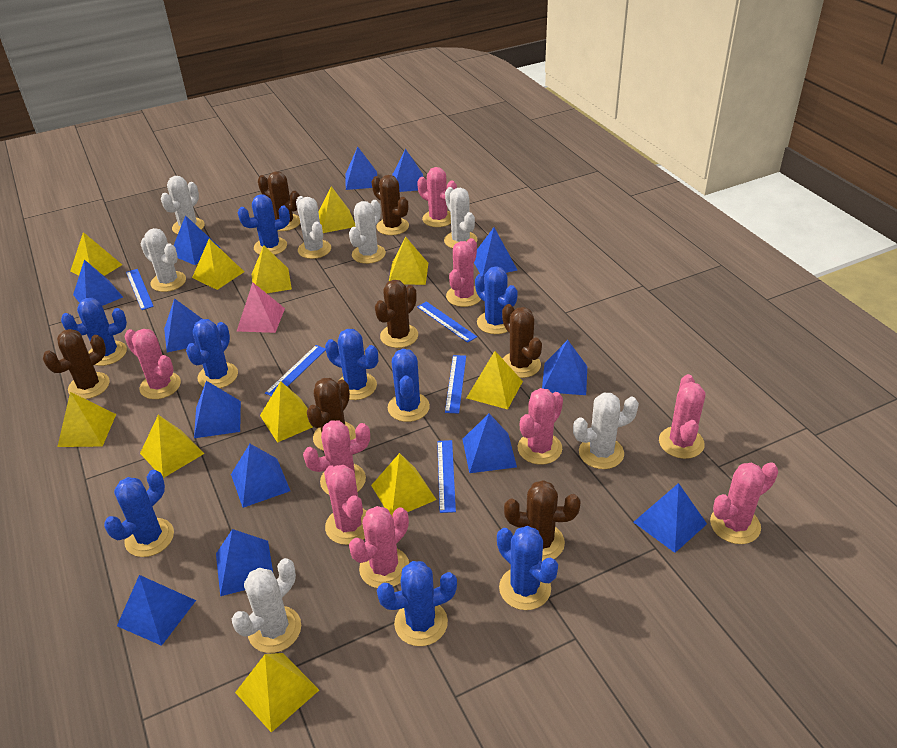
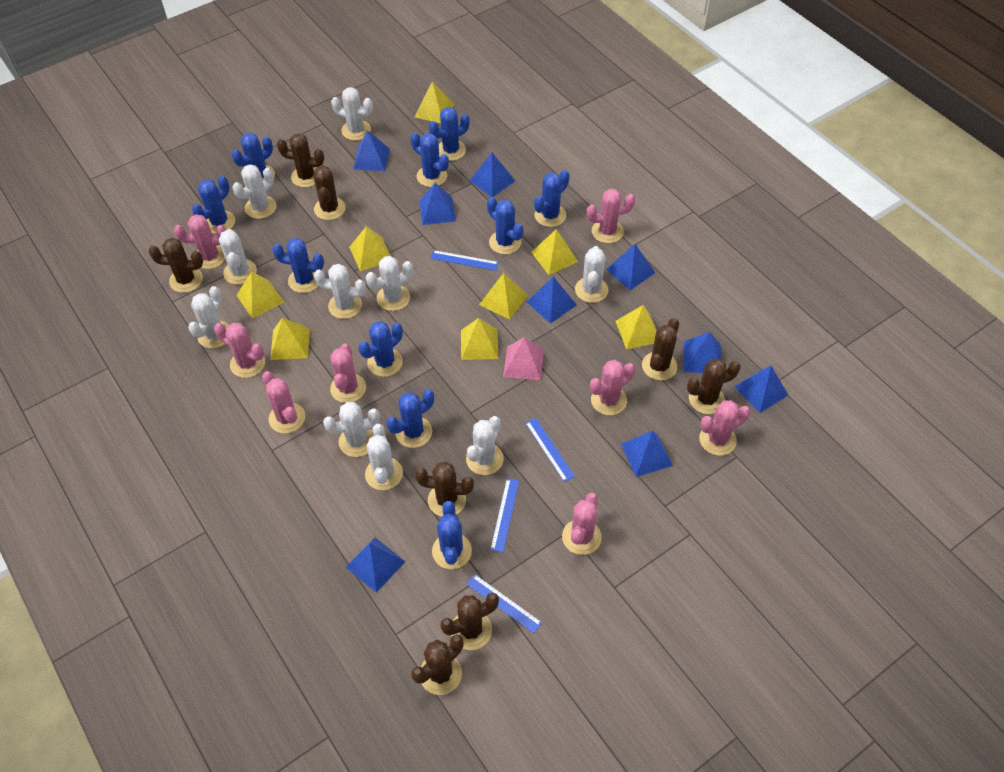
blue cactus: 9 -> 10
blue pyramid: 13 -> 9
blue ruler: 5 -> 4
brown cactus: 7 -> 8
pink cactus: 9 -> 8
white cactus: 7 -> 10
yellow pyramid: 11 -> 8

